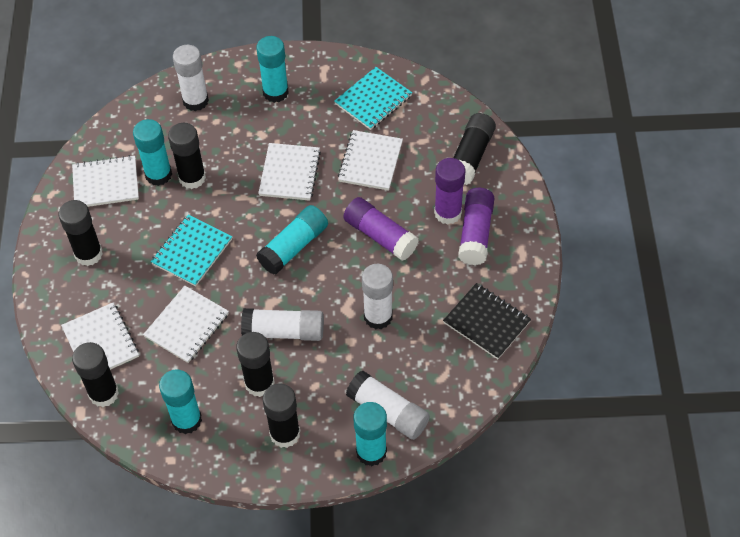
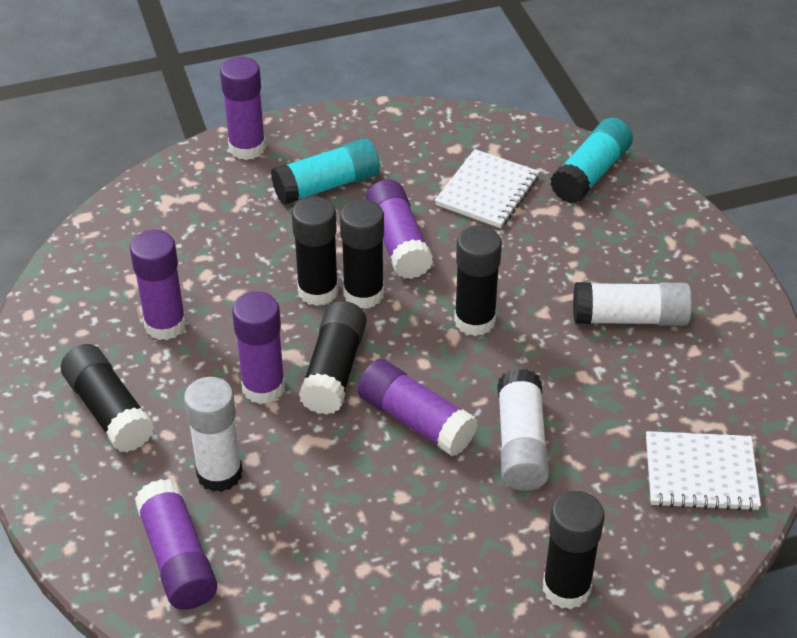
black notebook: 1 -> 0
purple glue stick: 3 -> 6
turquoise glue stick: 5 -> 2
turquoise notebook: 2 -> 0
white glue stick: 4 -> 3
white notebook: 5 -> 2

